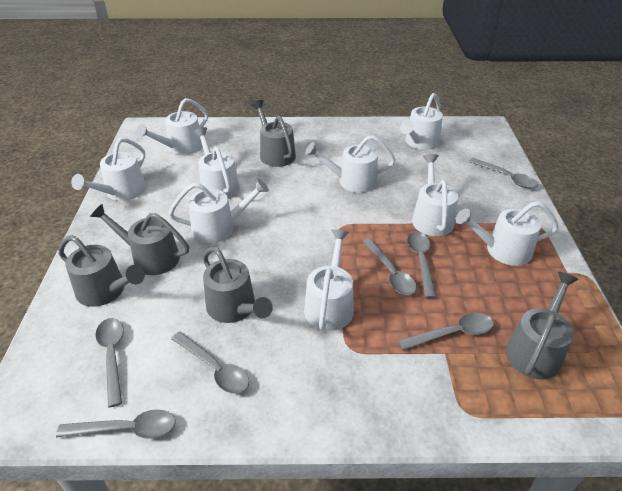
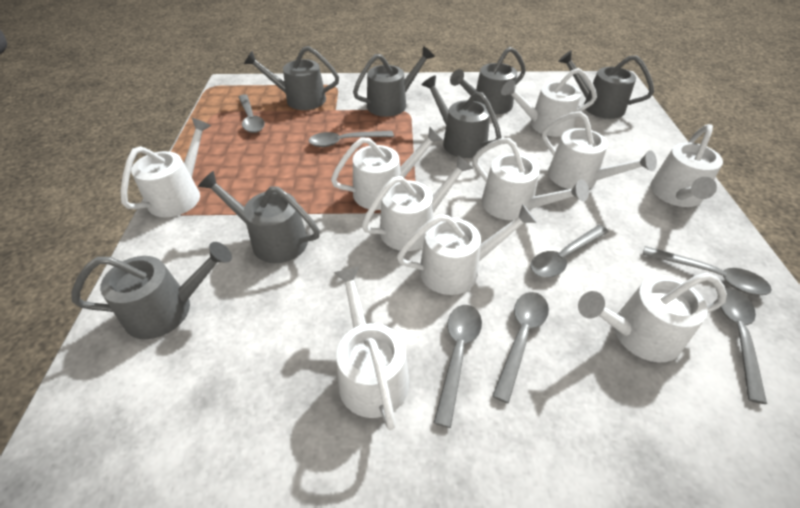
grey watering can: 5 -> 7
white watering can: 9 -> 10

